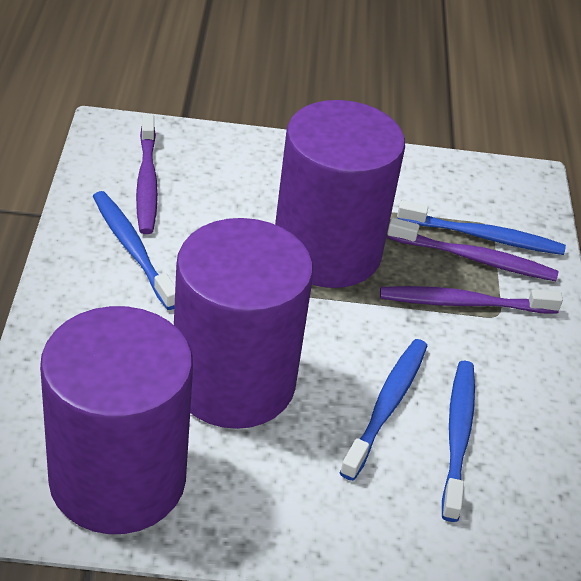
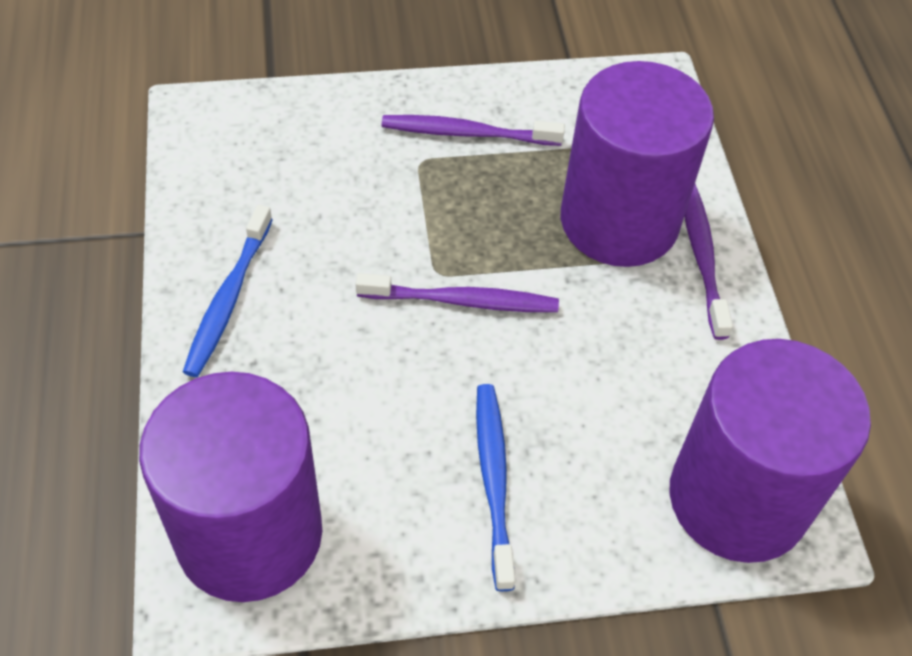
blue toothbrush: 4 -> 2

